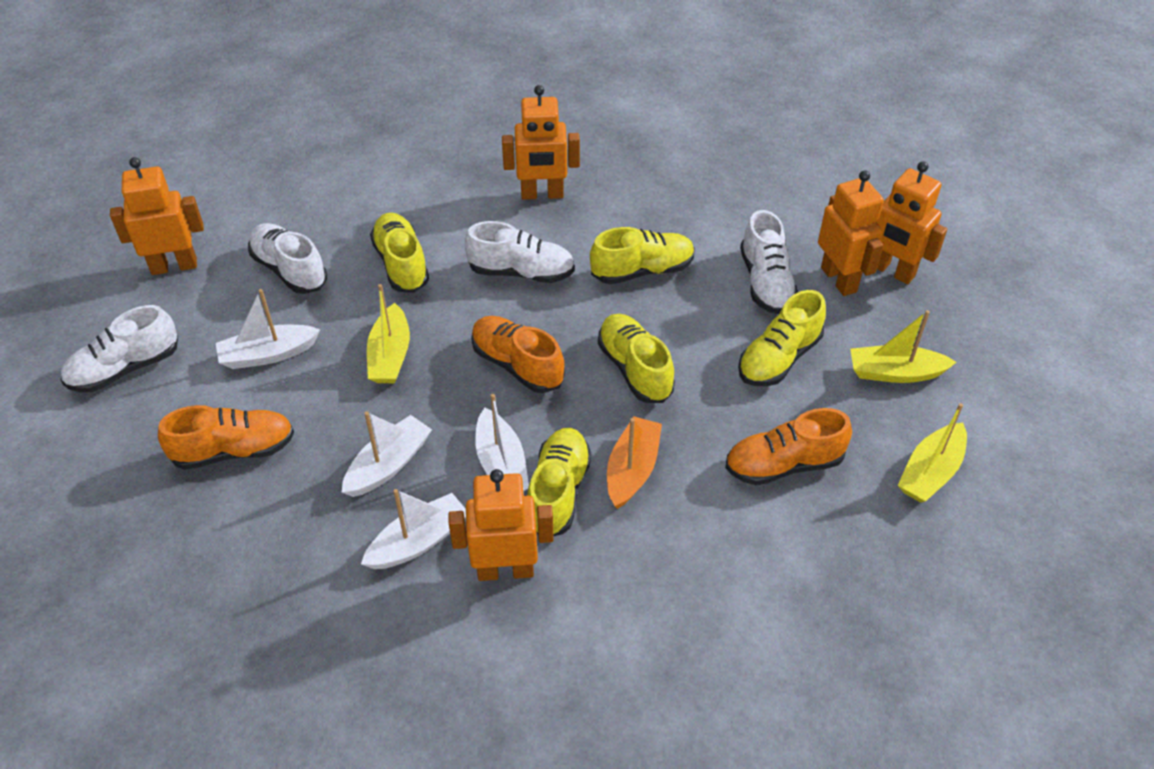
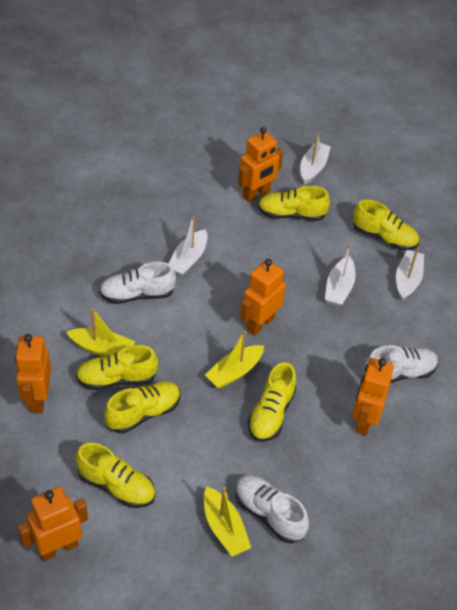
orange boat: 1 -> 0
orange shoe: 3 -> 0
white shoe: 4 -> 3
yellow shoe: 5 -> 6

